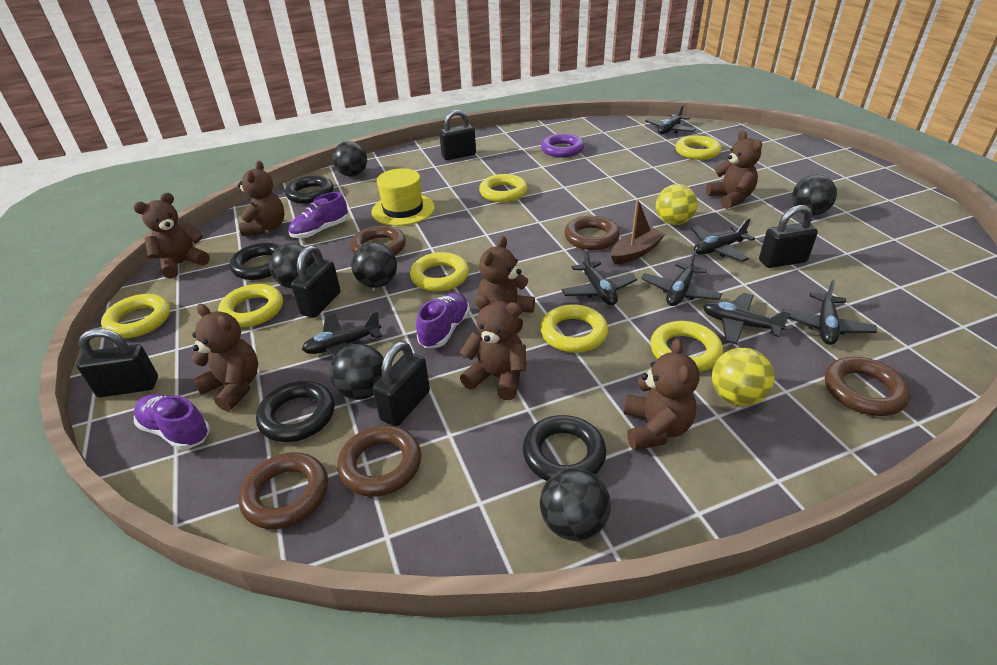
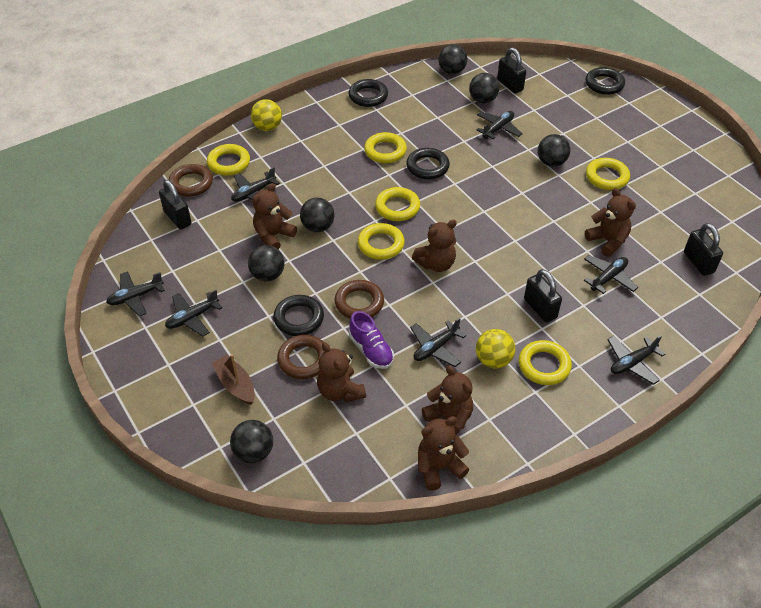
black padlock: 5 -> 4
brown ring: 5 -> 3
brown teddy bear: 7 -> 6
purple ring: 1 -> 0
purple shoe: 3 -> 1
yellow hat: 1 -> 0
yellow ring: 7 -> 6

